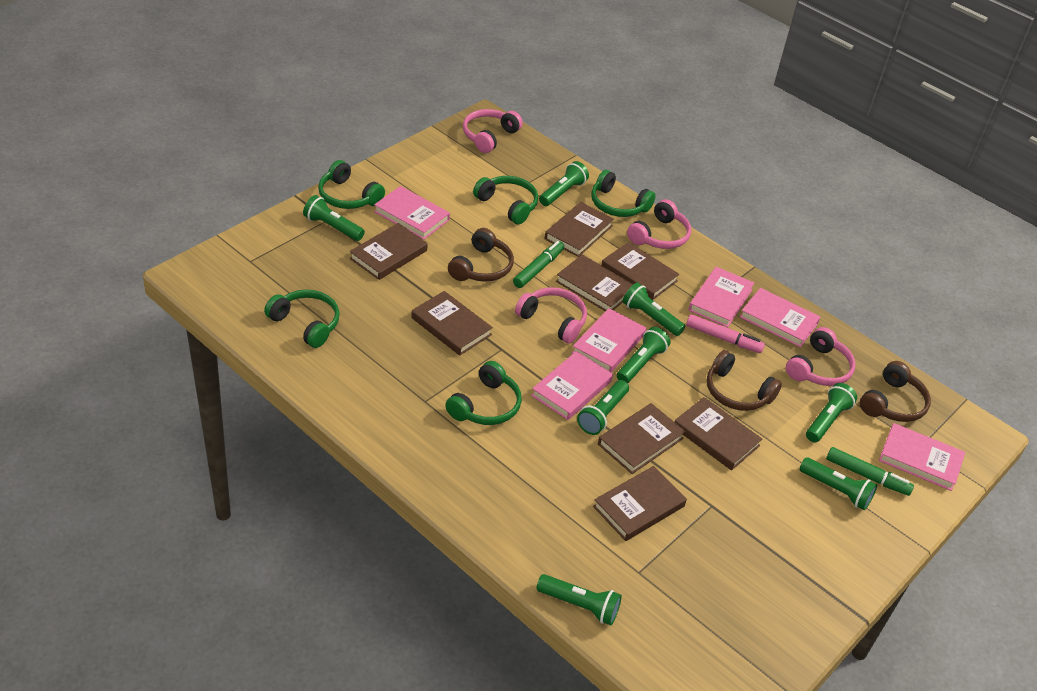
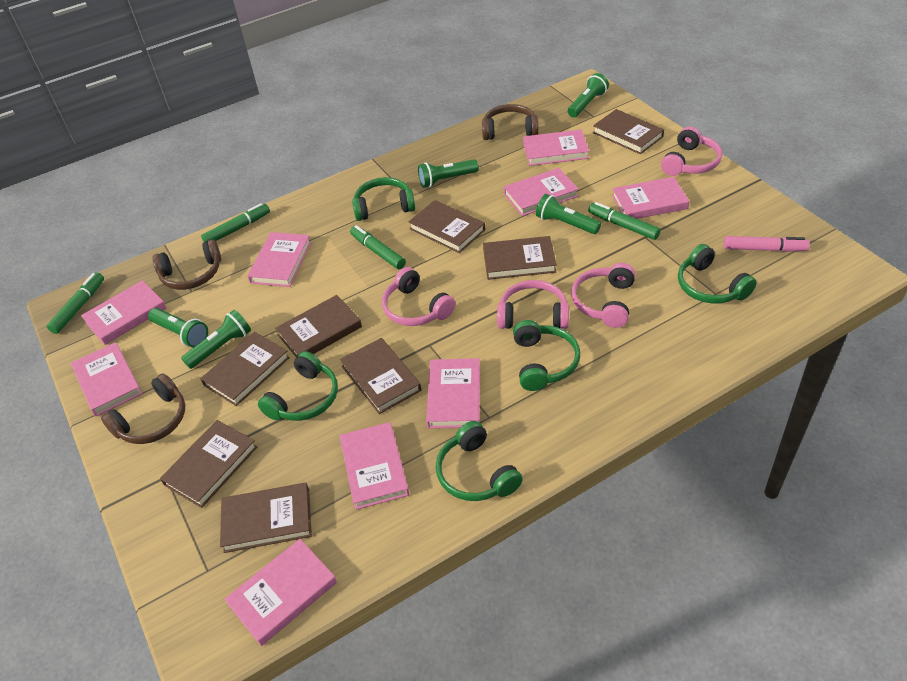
green flashlight: 8 -> 5
green marker: 2 -> 4
pink book: 6 -> 9

